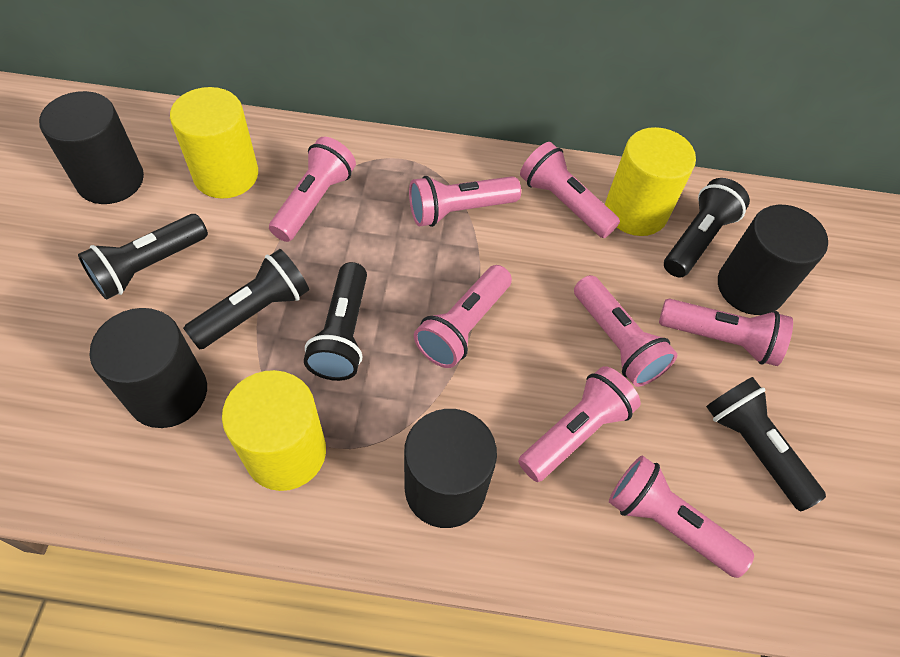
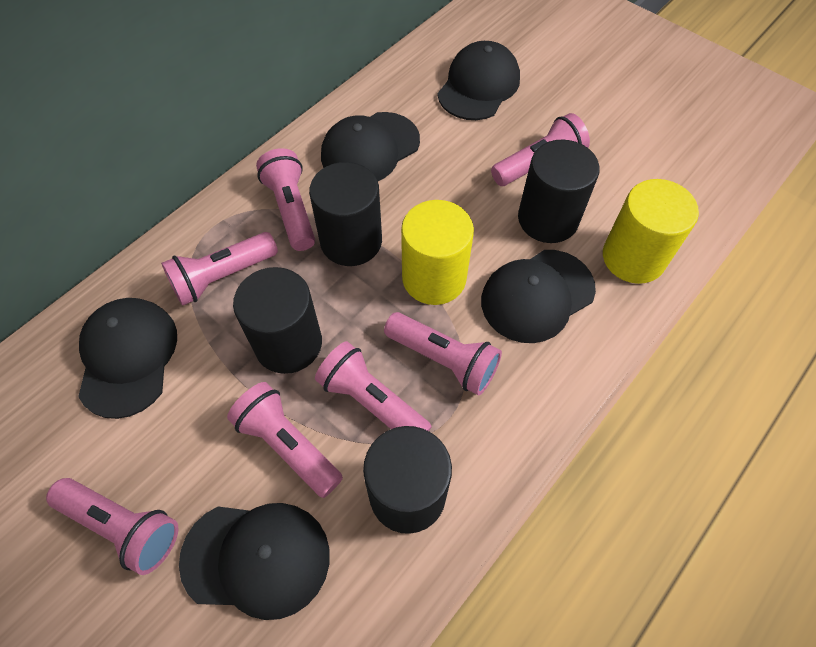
black cap: 0 -> 5
black flashlight: 5 -> 0
pink flashlight: 8 -> 7
yellow cylinder: 3 -> 2

